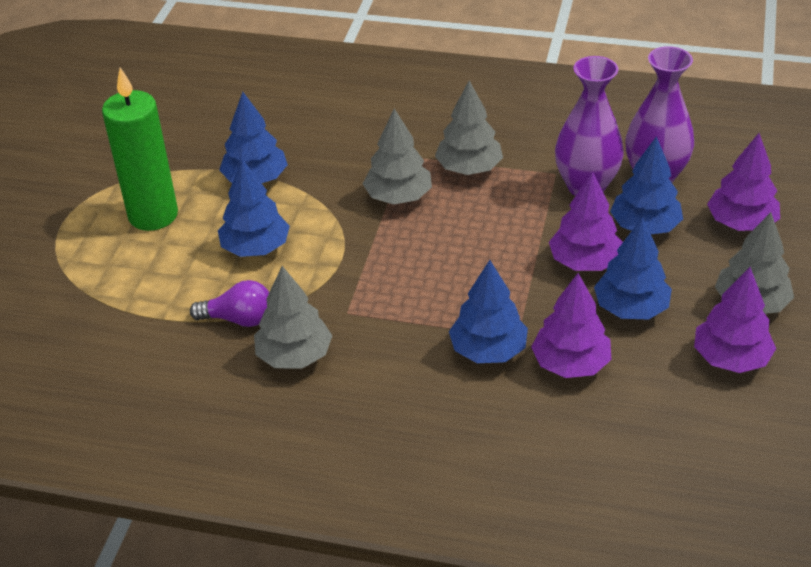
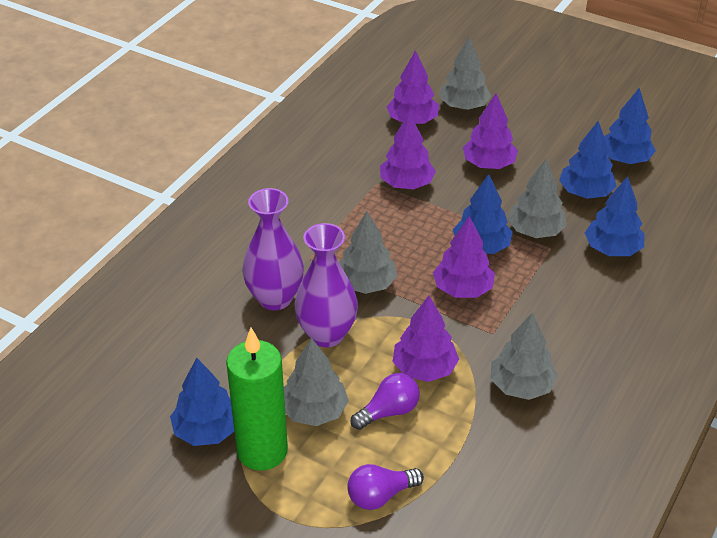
grey tree: 4 -> 5
purple light bulb: 1 -> 2
purple tree: 4 -> 5

